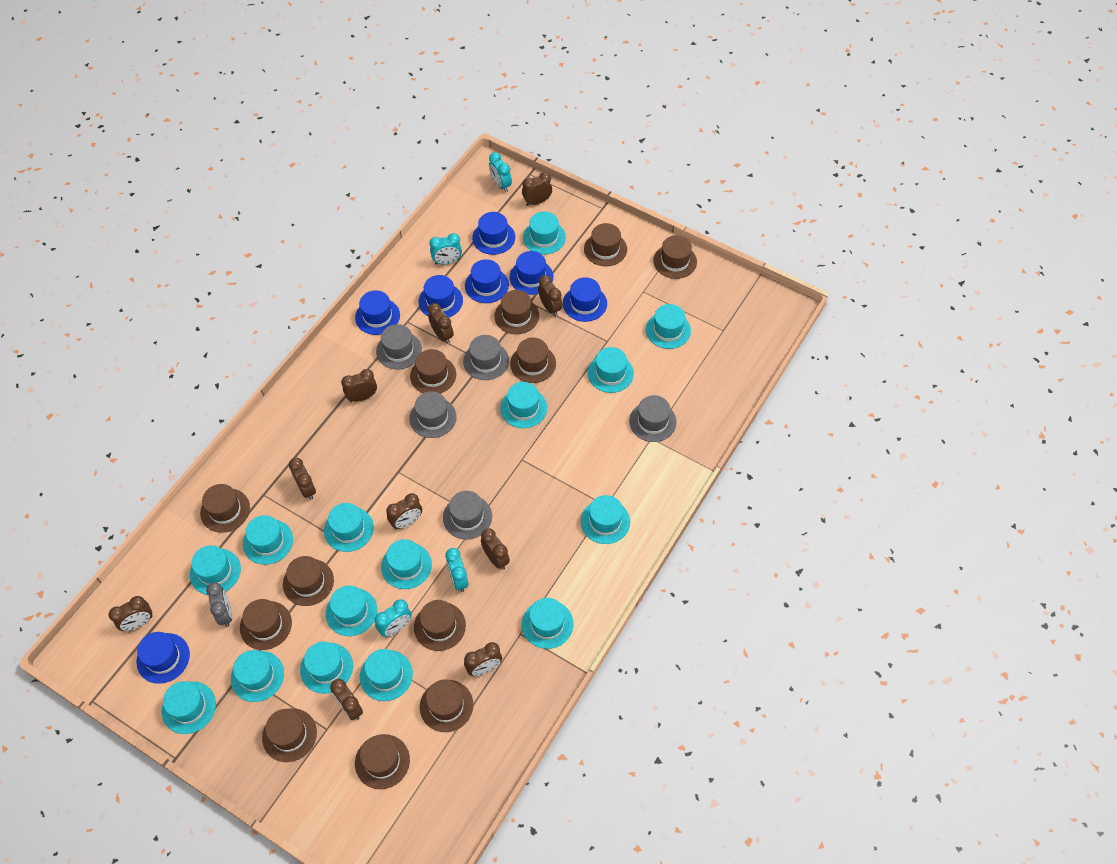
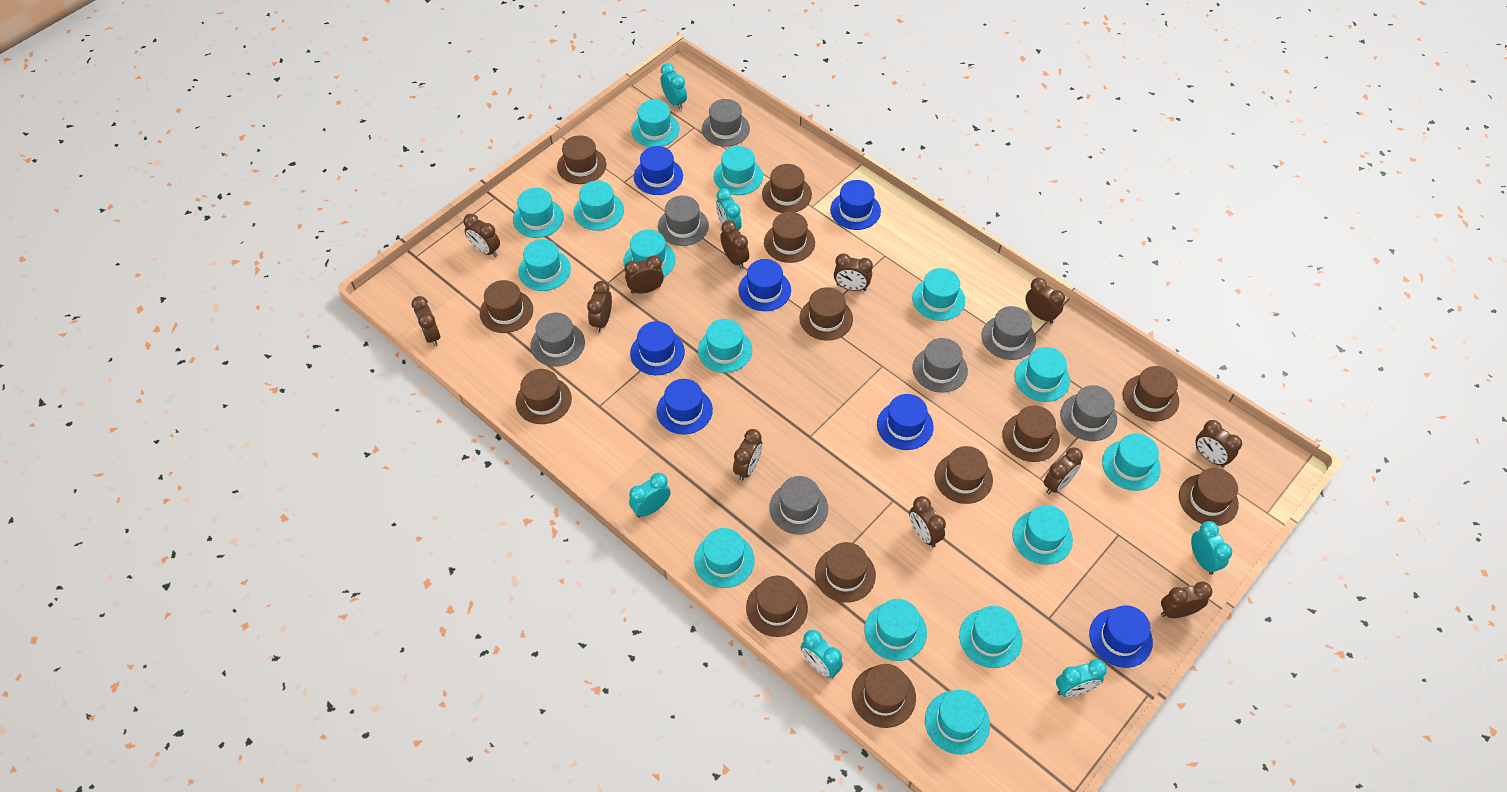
brown clock: 10 -> 12
brown hat: 12 -> 13
grey clock: 1 -> 0
grey hat: 5 -> 7
turquoise clock: 4 -> 6

